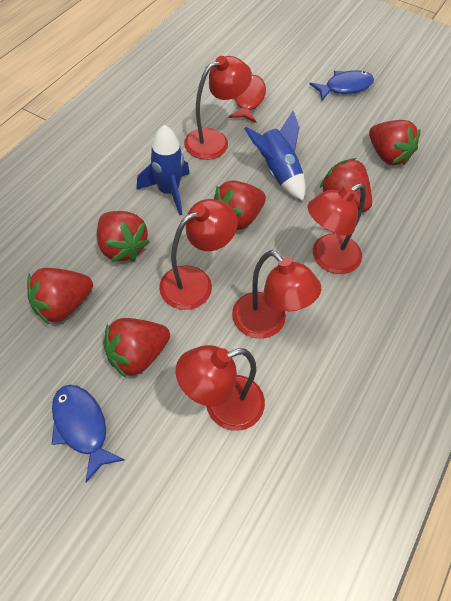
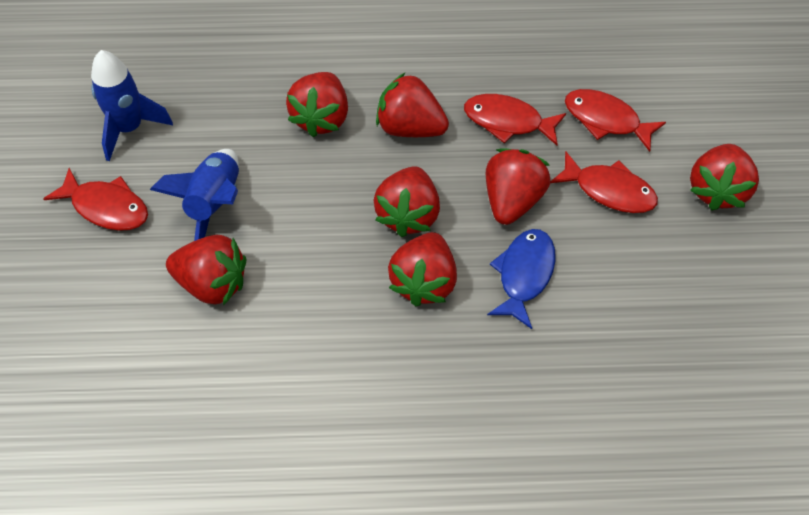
blue fish: 2 -> 1
red fish: 1 -> 4
red lamp: 5 -> 0
red strawberry: 6 -> 7

